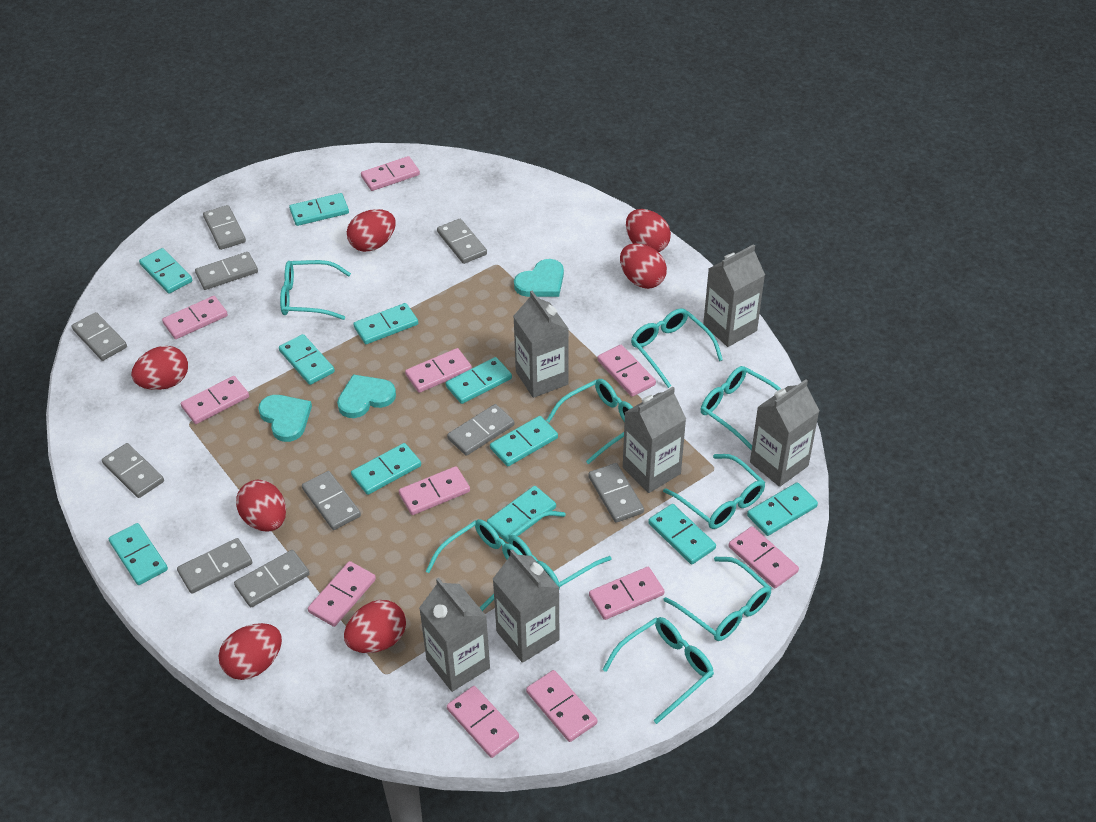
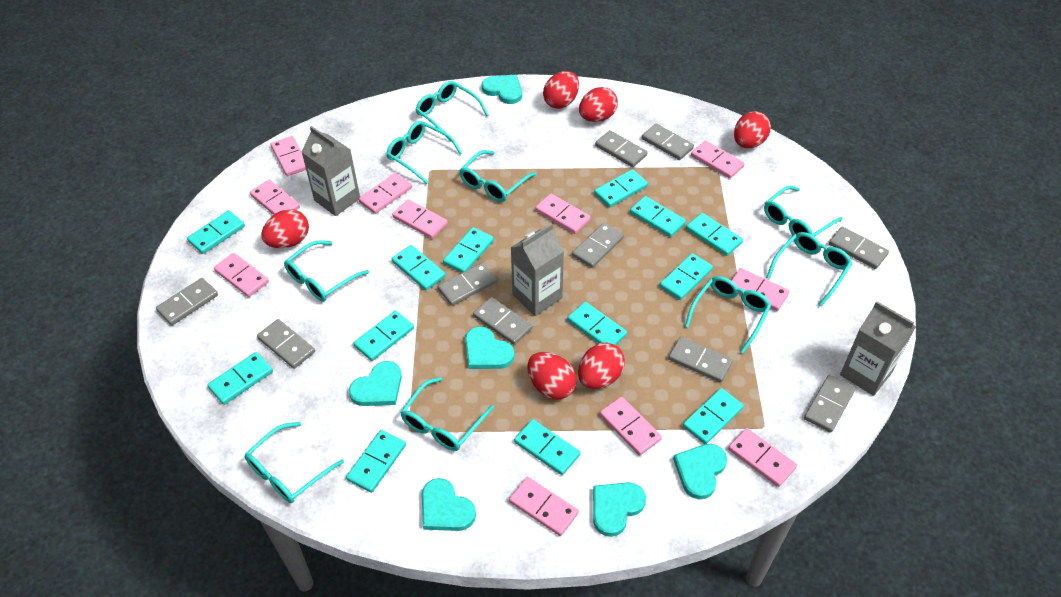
grey carton: 6 -> 3
red egg: 7 -> 6
turquoise domino: 11 -> 13
turquoise heart: 3 -> 6

